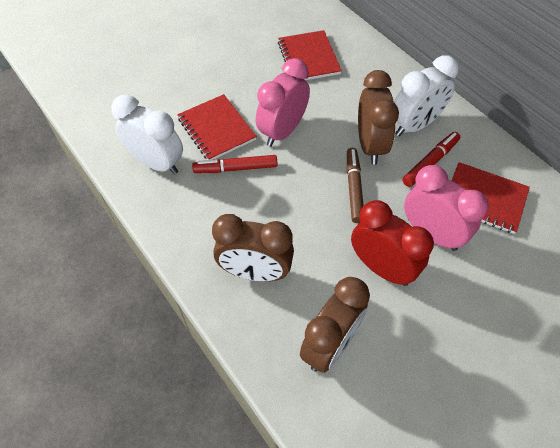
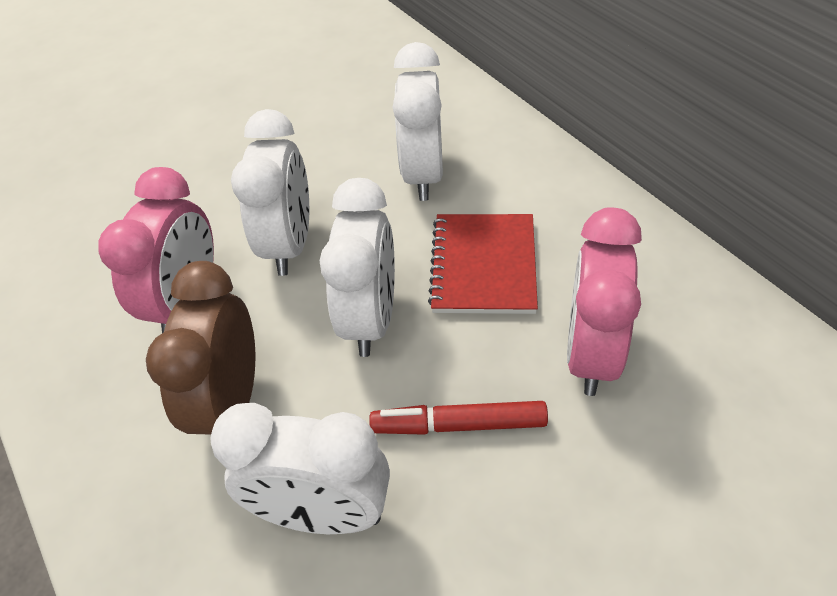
brown clock: 3 -> 1
brown marker: 1 -> 0
red clock: 1 -> 0
red marker: 2 -> 1
red notebook: 3 -> 1
white clock: 2 -> 4

